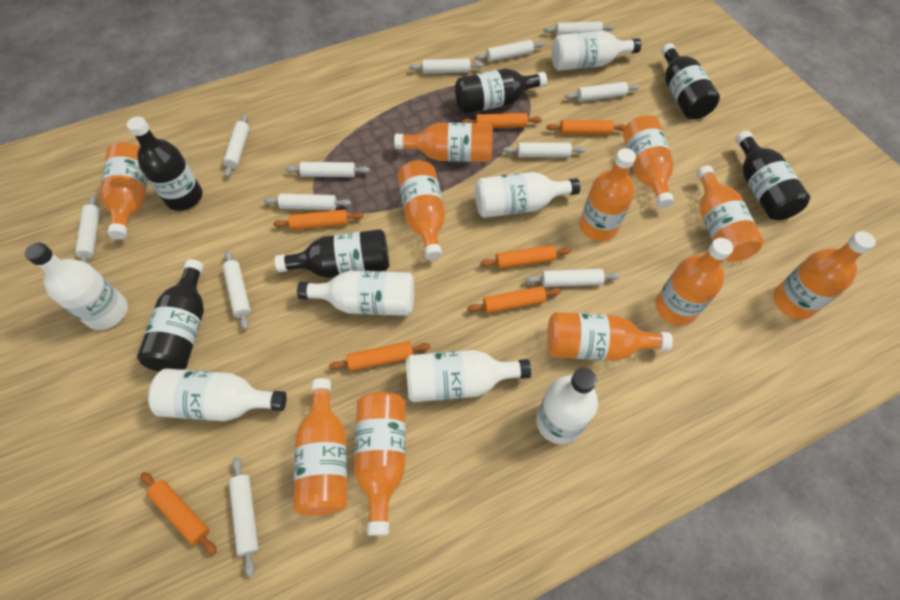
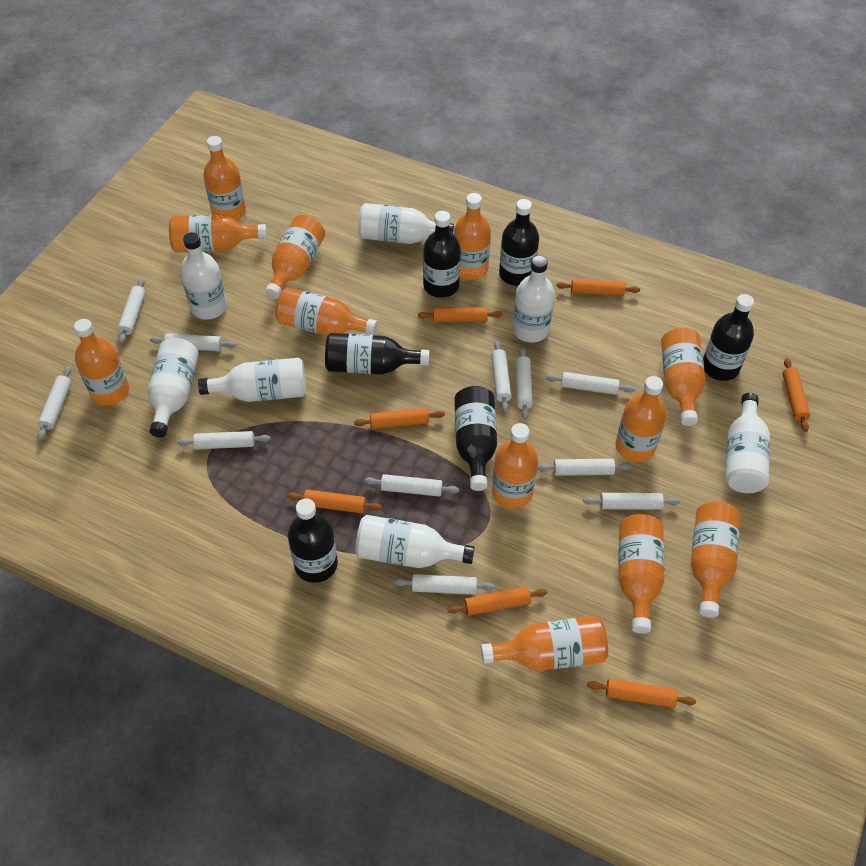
orange bottle: 11 -> 12
white rolling pin: 12 -> 11

